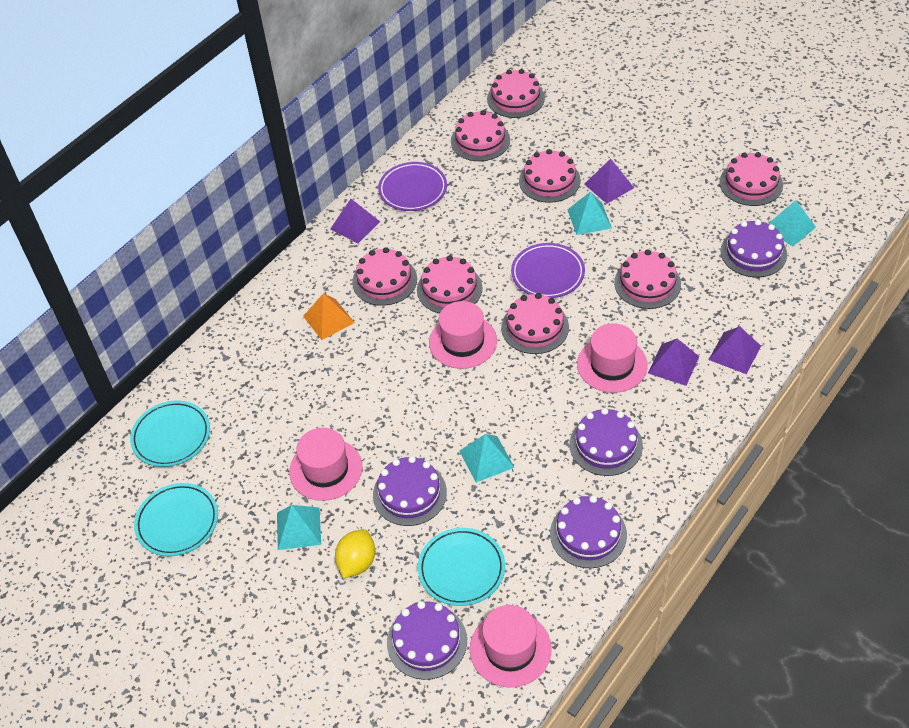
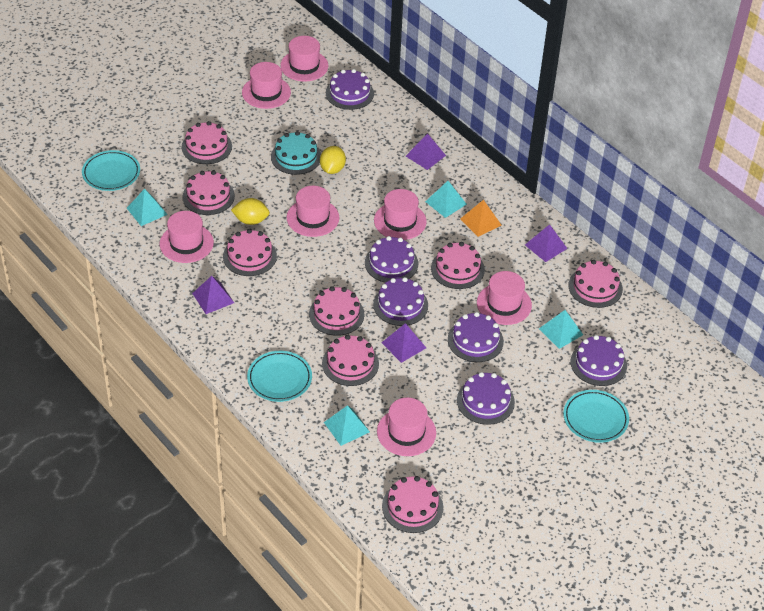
pink hat: 4 -> 7
purple cake: 5 -> 6
purple plate: 2 -> 0
turquoise cake: 0 -> 1
yellow lemon: 1 -> 2

